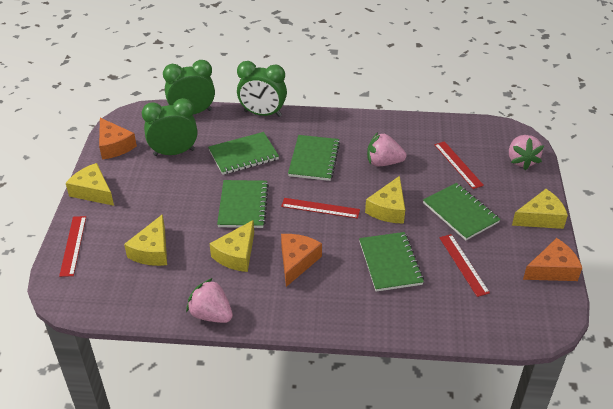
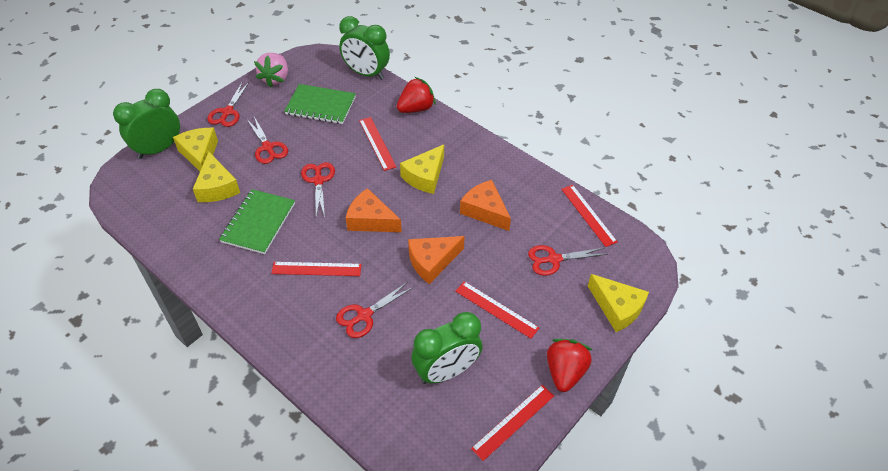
green notebook: 5 -> 2
pink strawberry: 3 -> 1
red ruler: 4 -> 5
red scissors: 0 -> 5
red strawberry: 0 -> 2
yellow cheese: 5 -> 4

